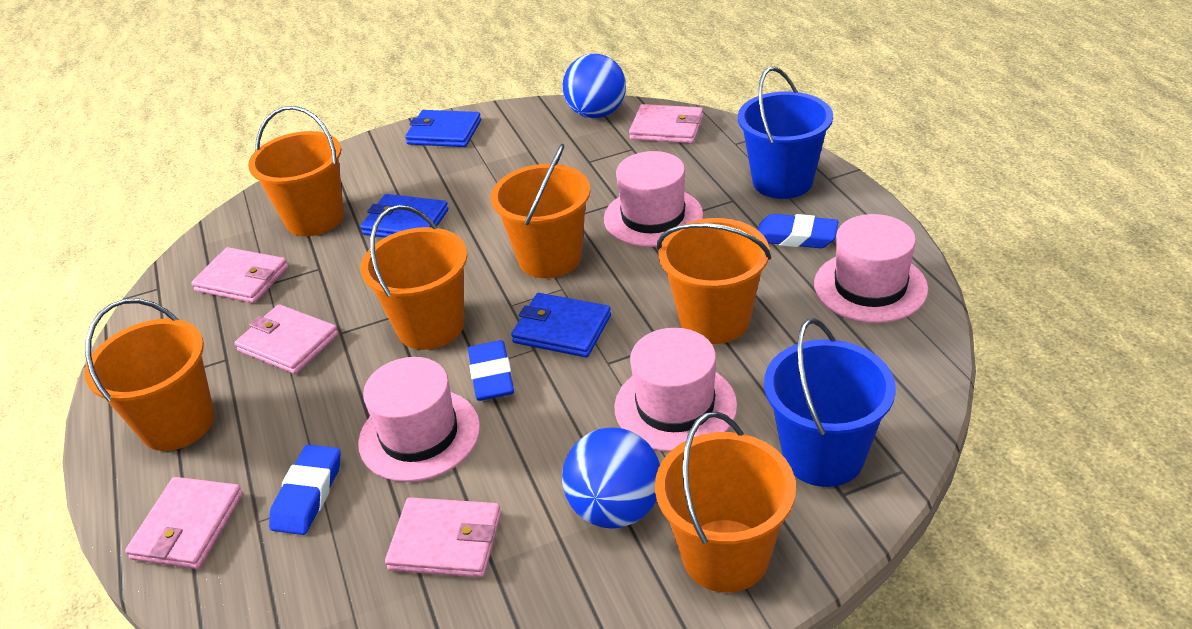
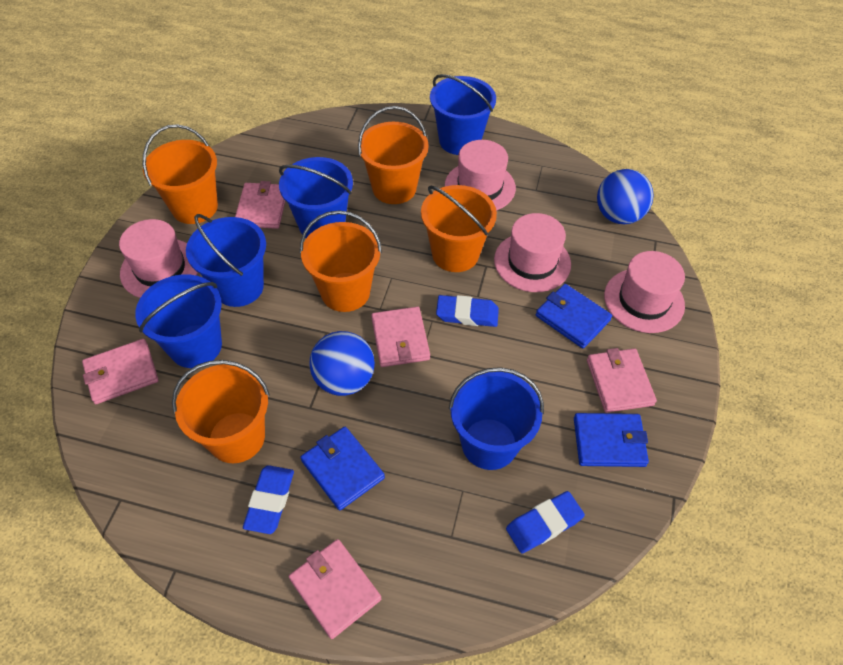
blue bucket: 2 -> 5
orange bucket: 6 -> 5

